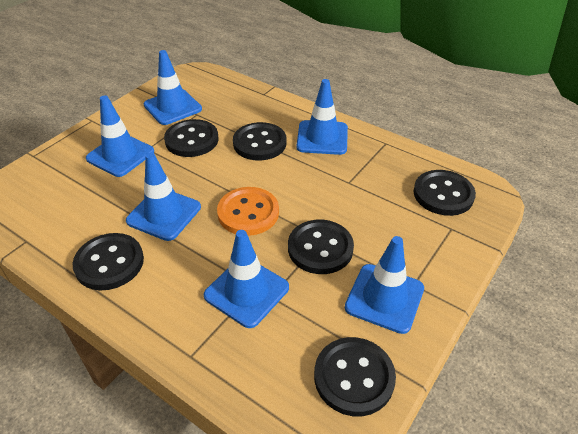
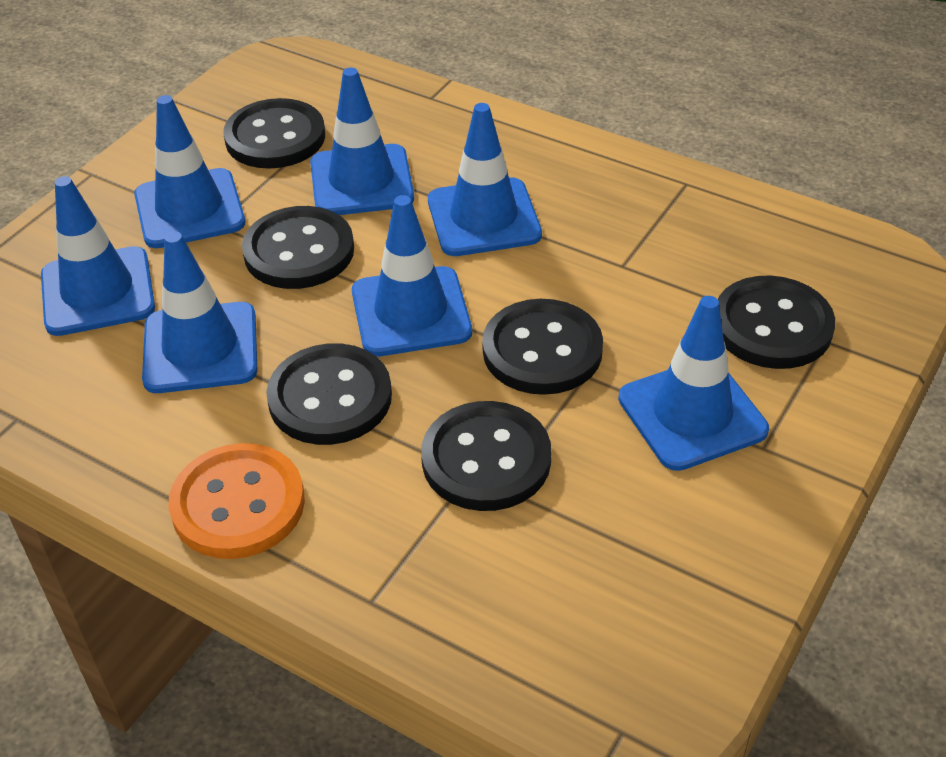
blue traffic cone: 6 -> 7

